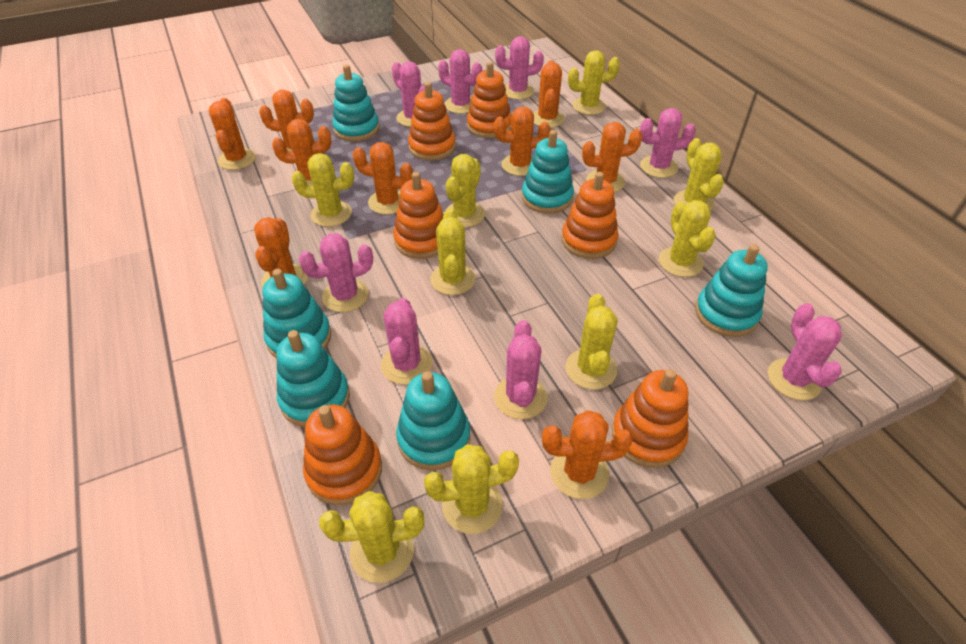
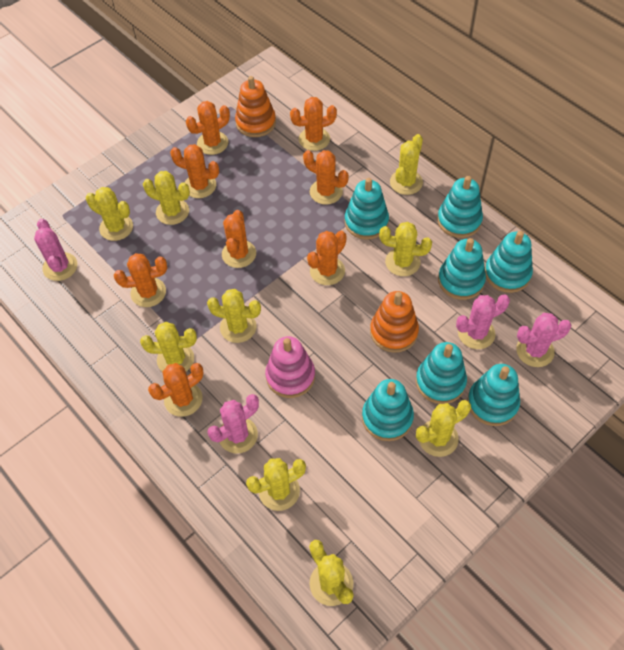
orange cactus: 9 -> 8
orange stacking toy: 6 -> 2
pink cactus: 8 -> 4
pink stacking toy: 0 -> 1
turquoise stacking toy: 6 -> 7

